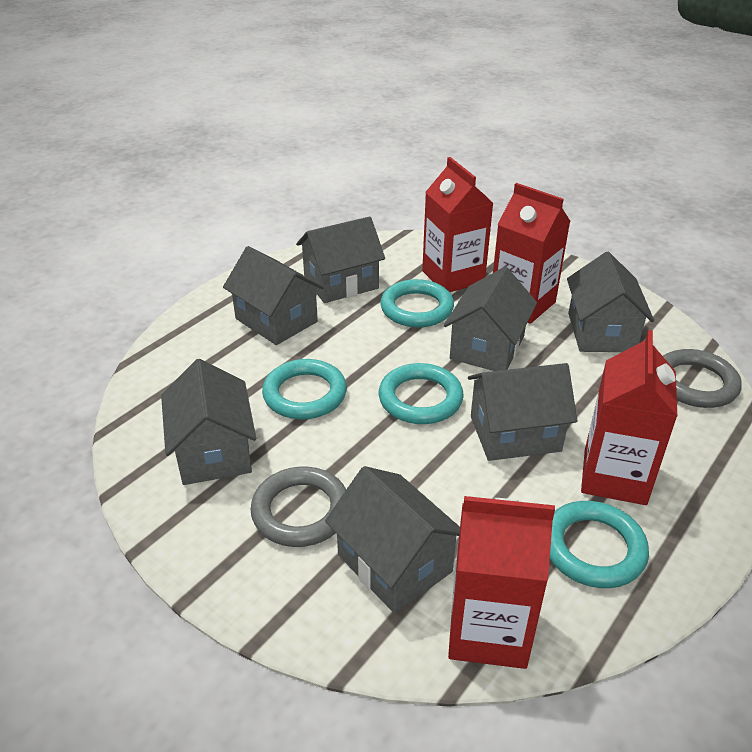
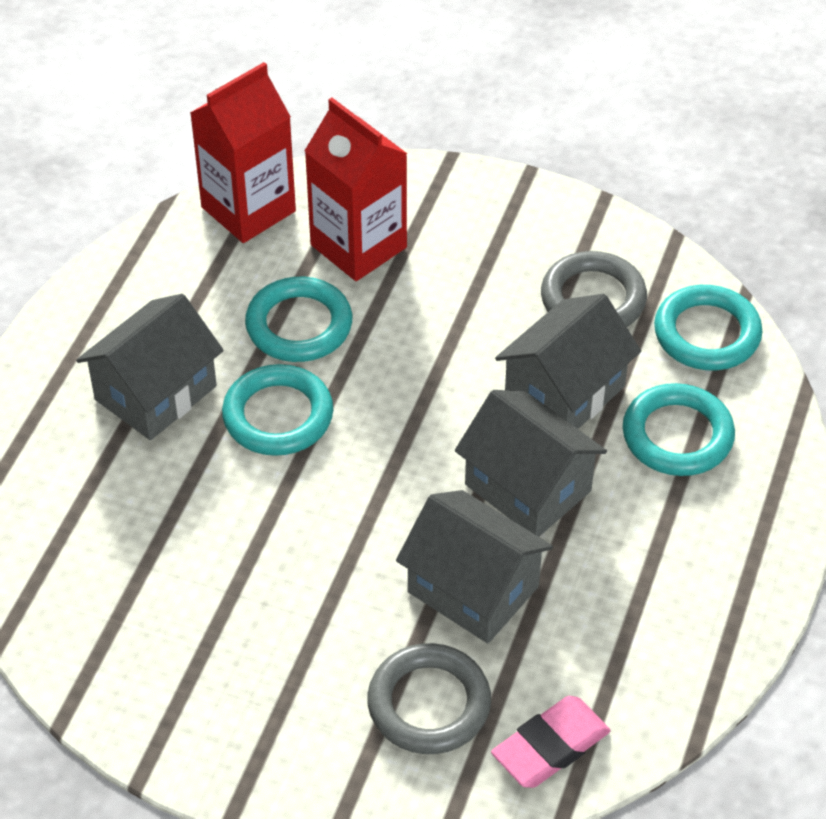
grey house: 7 -> 4
pink eraser: 0 -> 1
red carton: 4 -> 2

